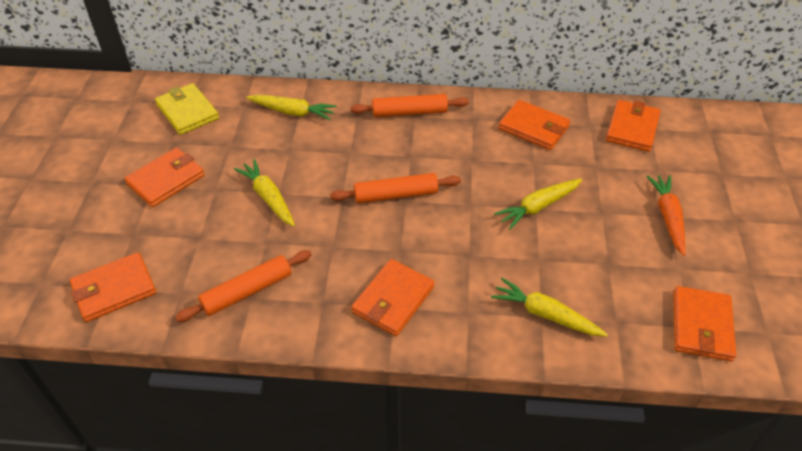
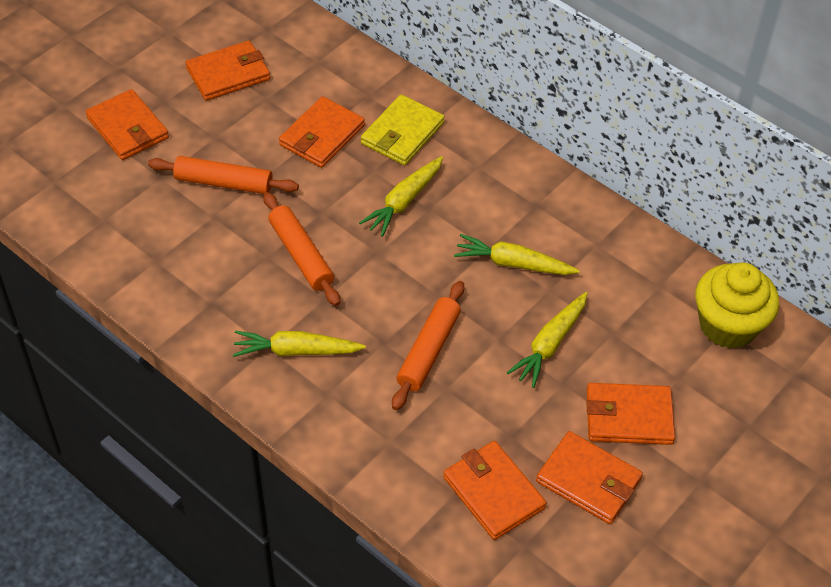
orange carrot: 1 -> 0
yellow cupcake: 0 -> 1

